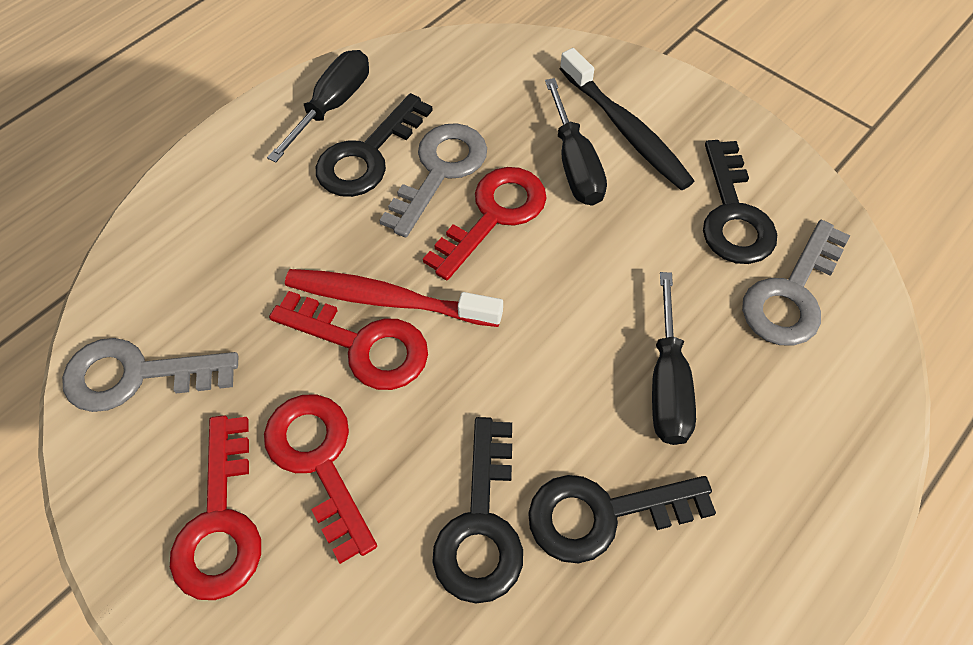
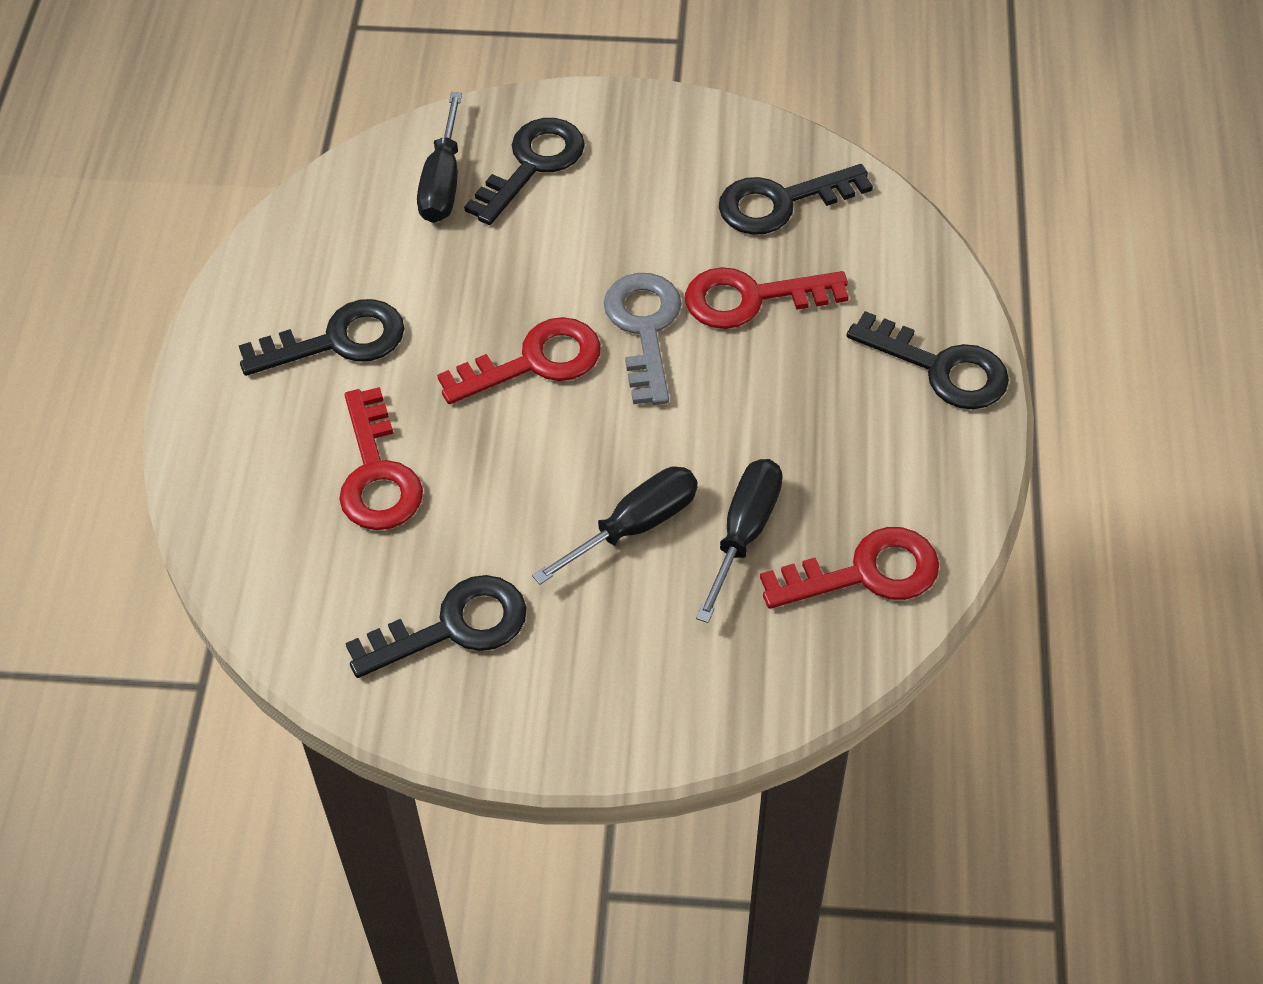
black key: 4 -> 5
black toothbrush: 1 -> 0
grey key: 3 -> 1
red toothbrush: 1 -> 0

